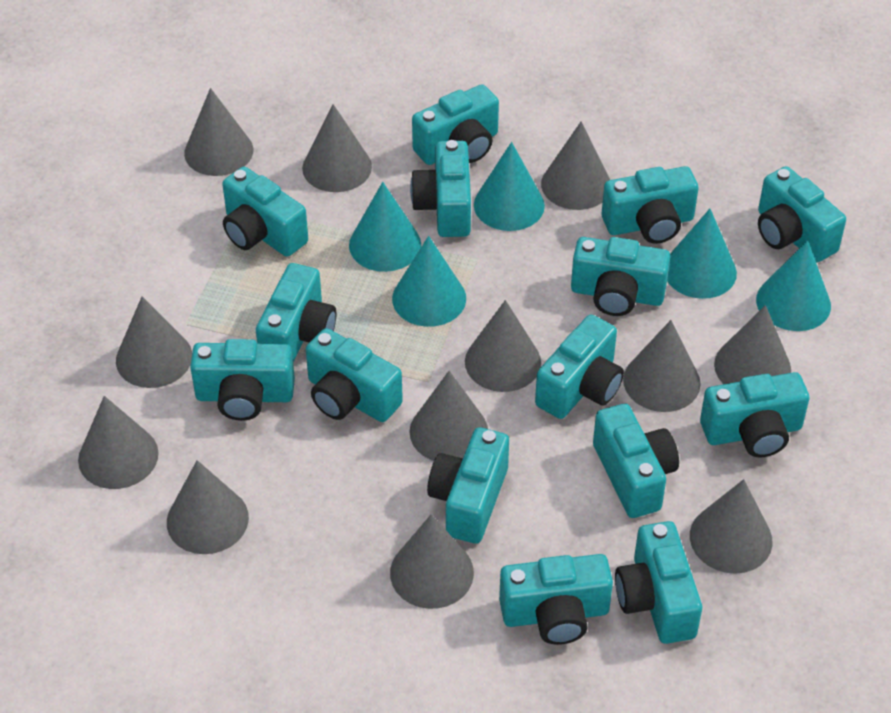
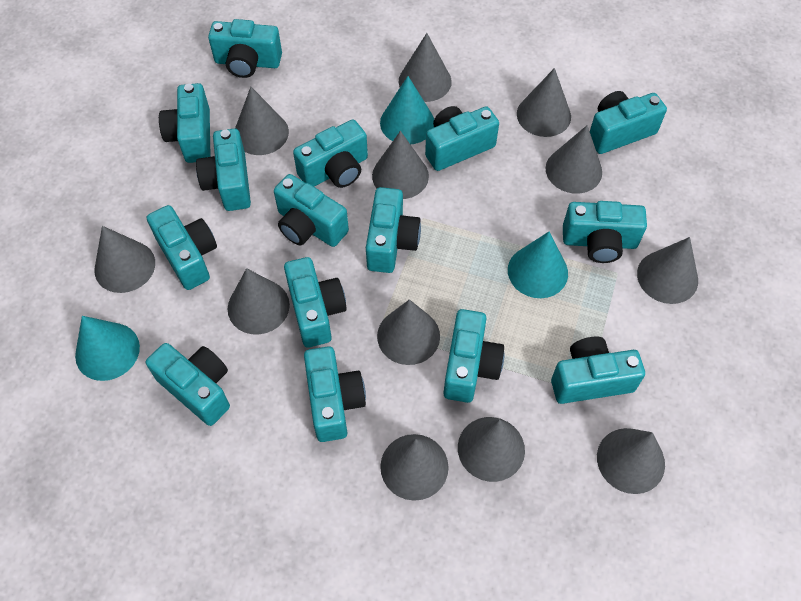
turquoise cone: 5 -> 3

